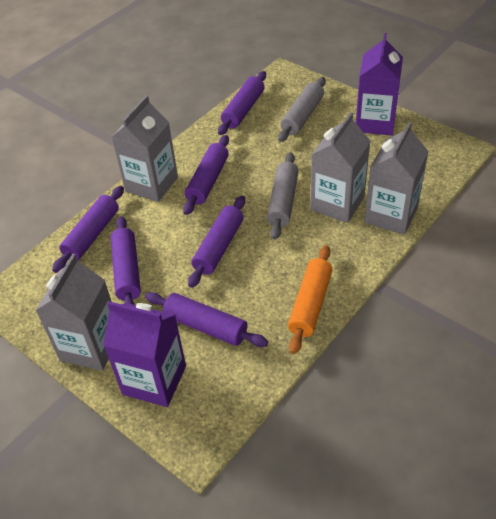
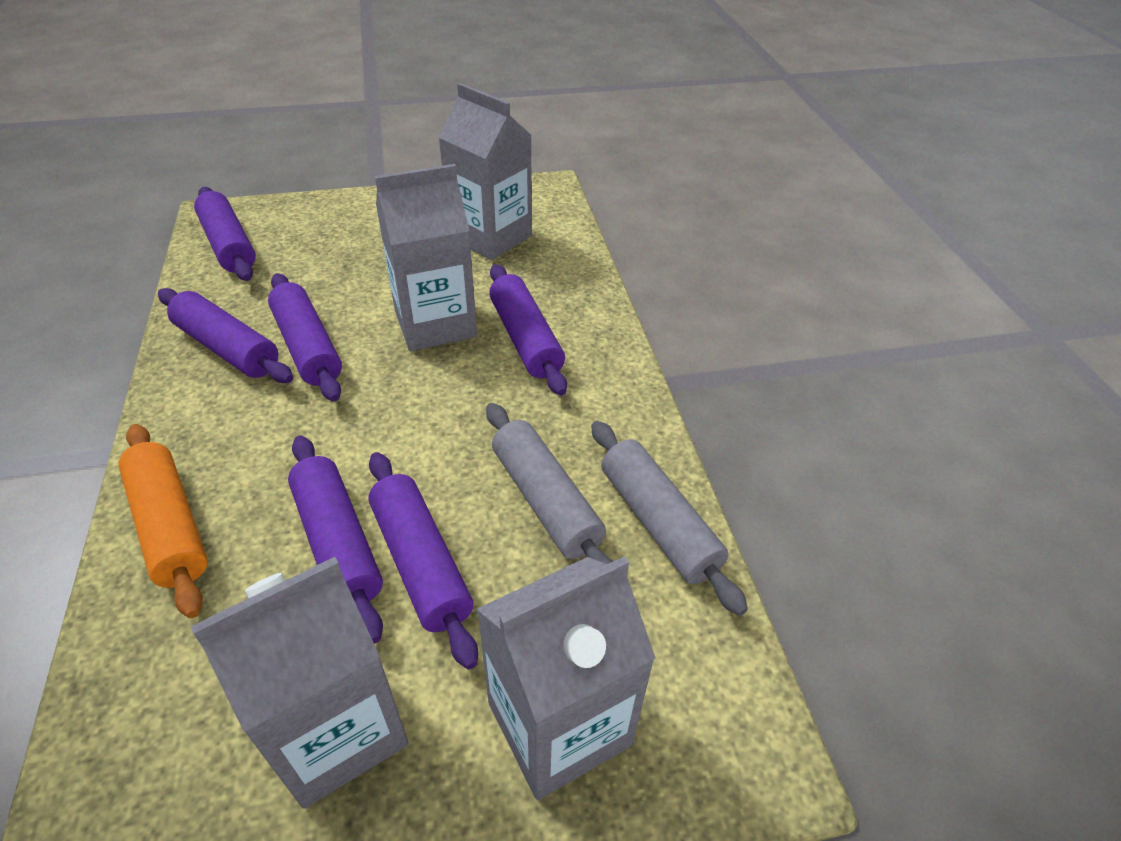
purple carton: 2 -> 0

